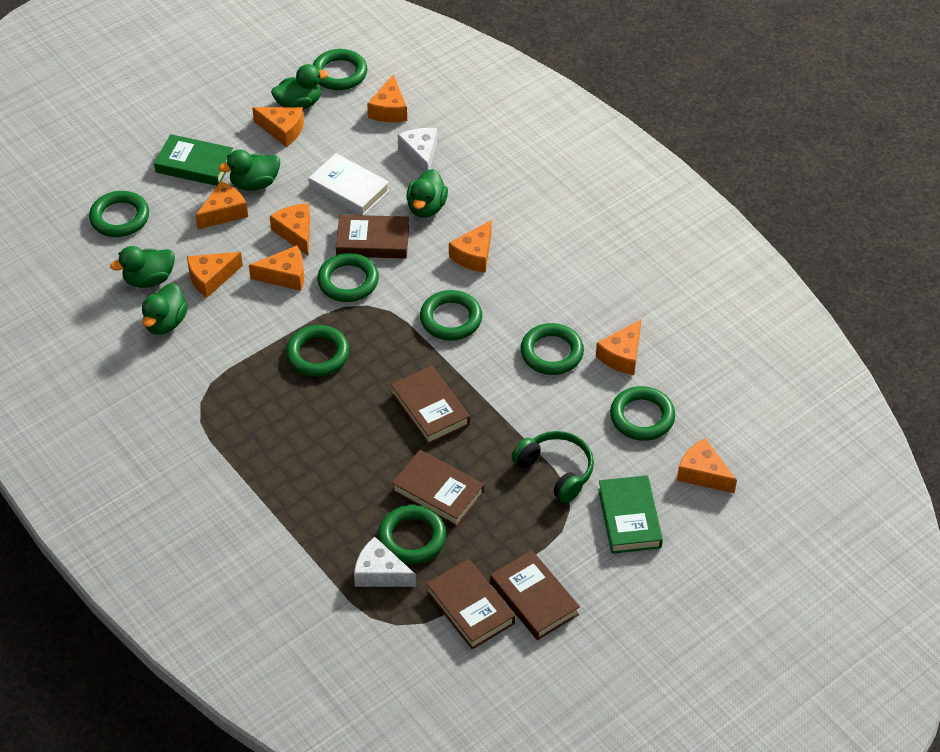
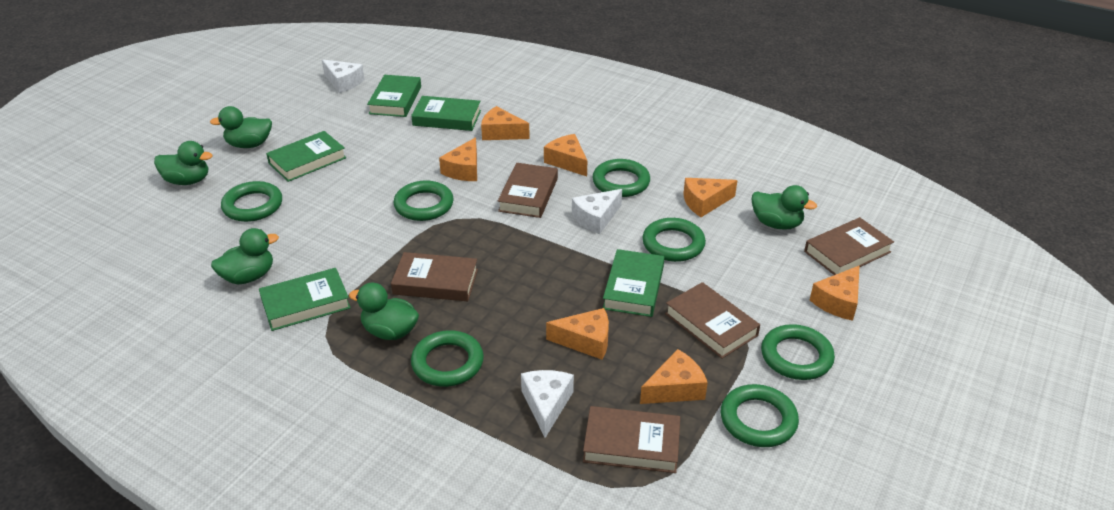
green book: 2 -> 5
green headphones: 1 -> 0
green ring: 8 -> 7
orange cheese: 9 -> 7
white book: 1 -> 0
white cheese: 2 -> 3

